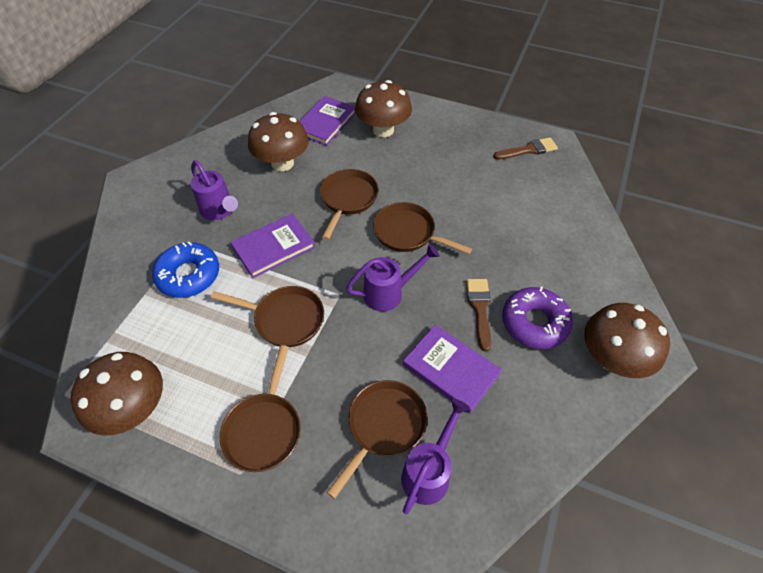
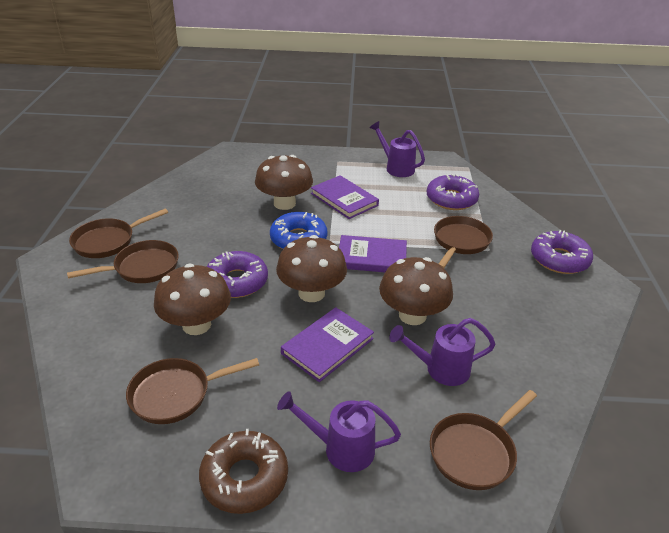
brown brush: 2 -> 0
brown donut: 0 -> 1
purple donut: 1 -> 3

